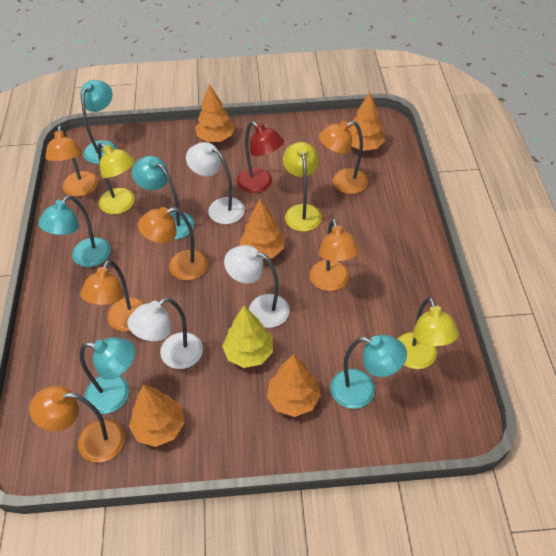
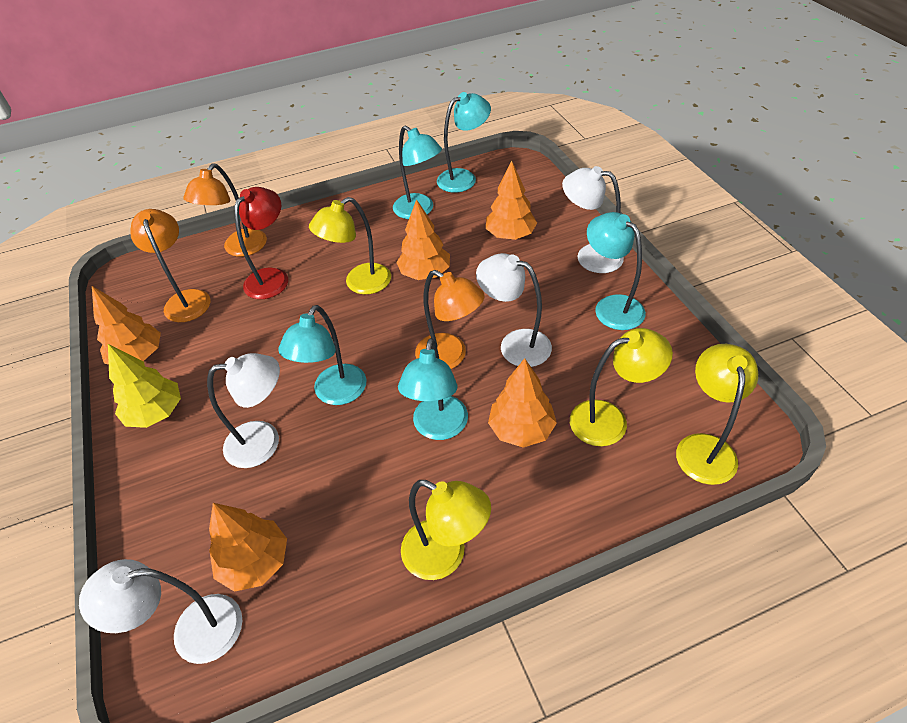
orange lamp: 6 -> 3
white lamp: 3 -> 4
yellow lamp: 3 -> 4

